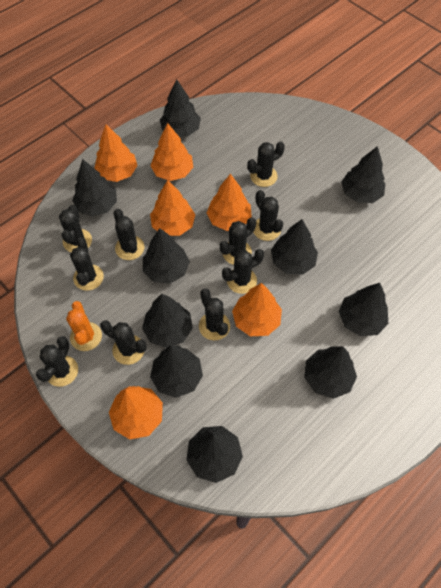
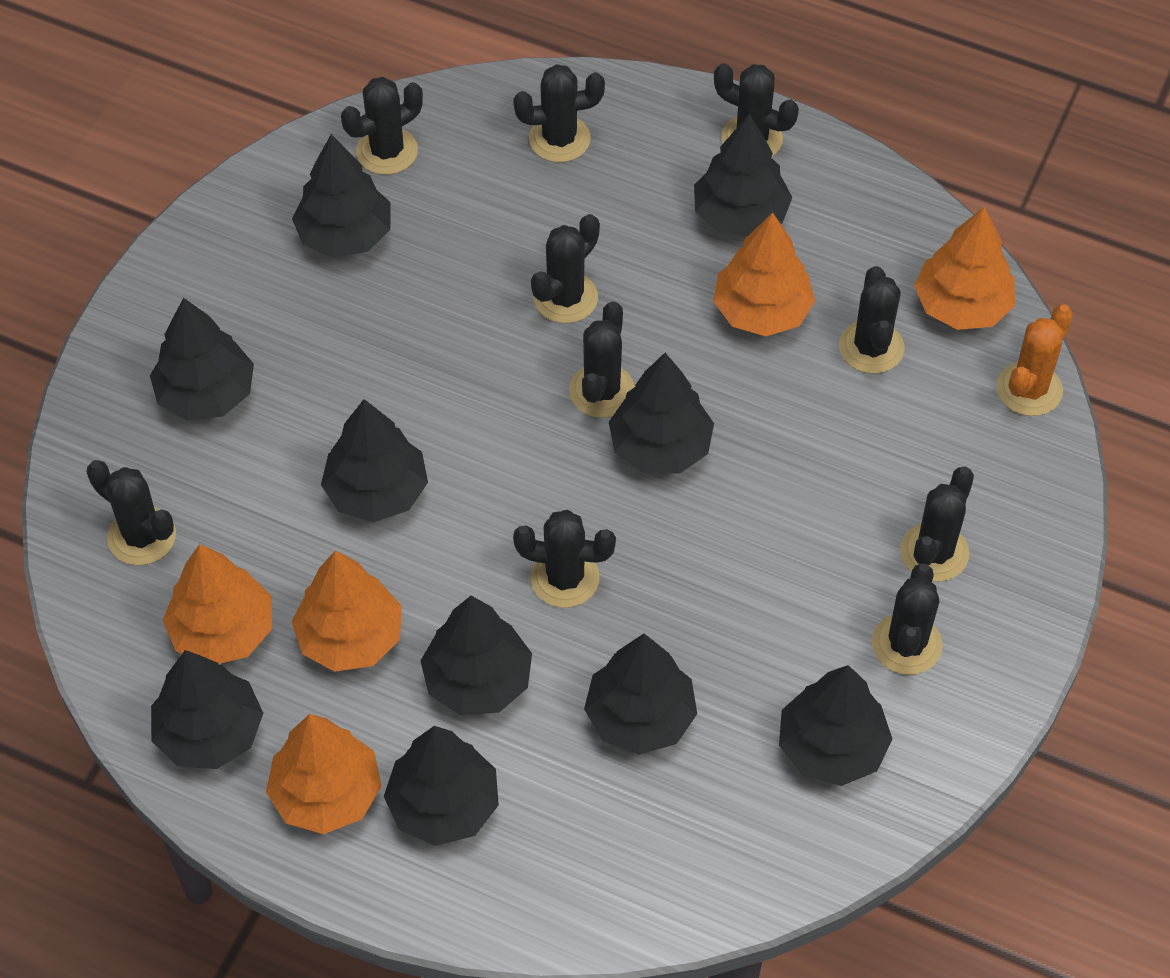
orange tree: 6 -> 5

